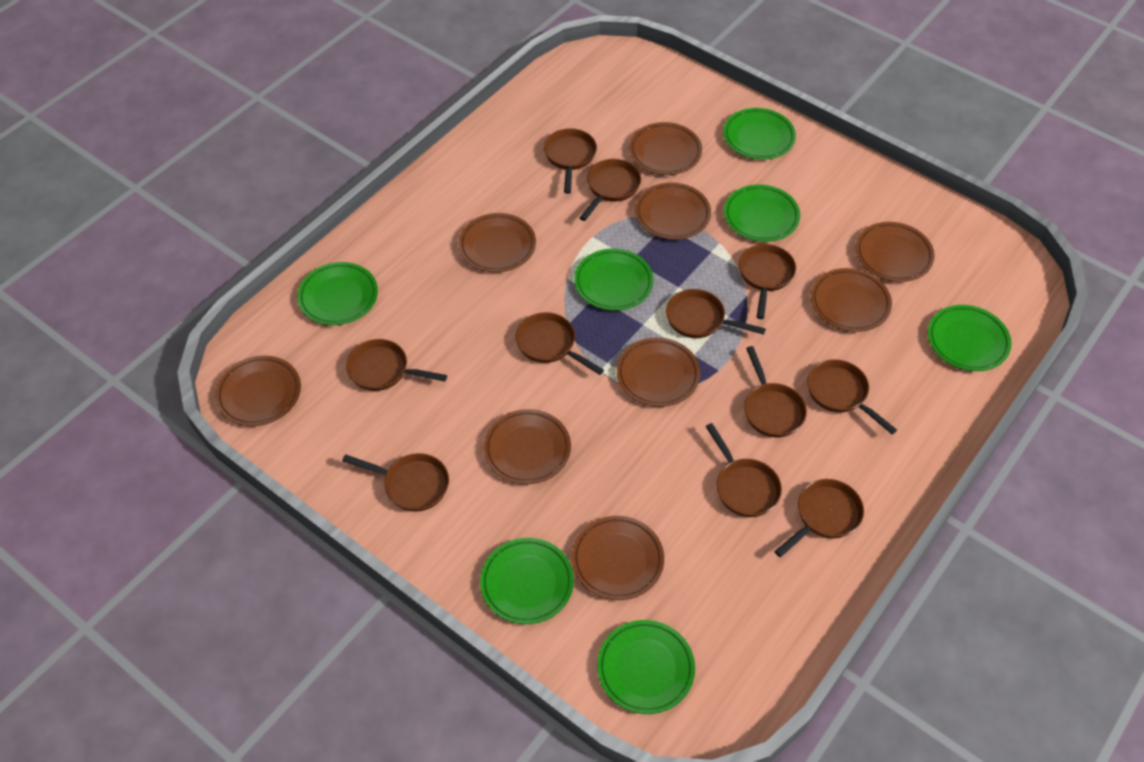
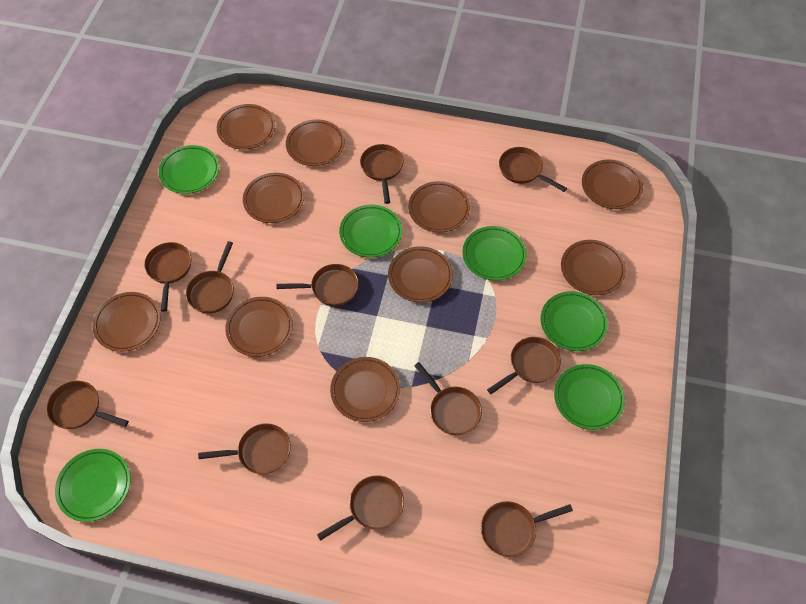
brown plate: 9 -> 10
green plate: 7 -> 6

